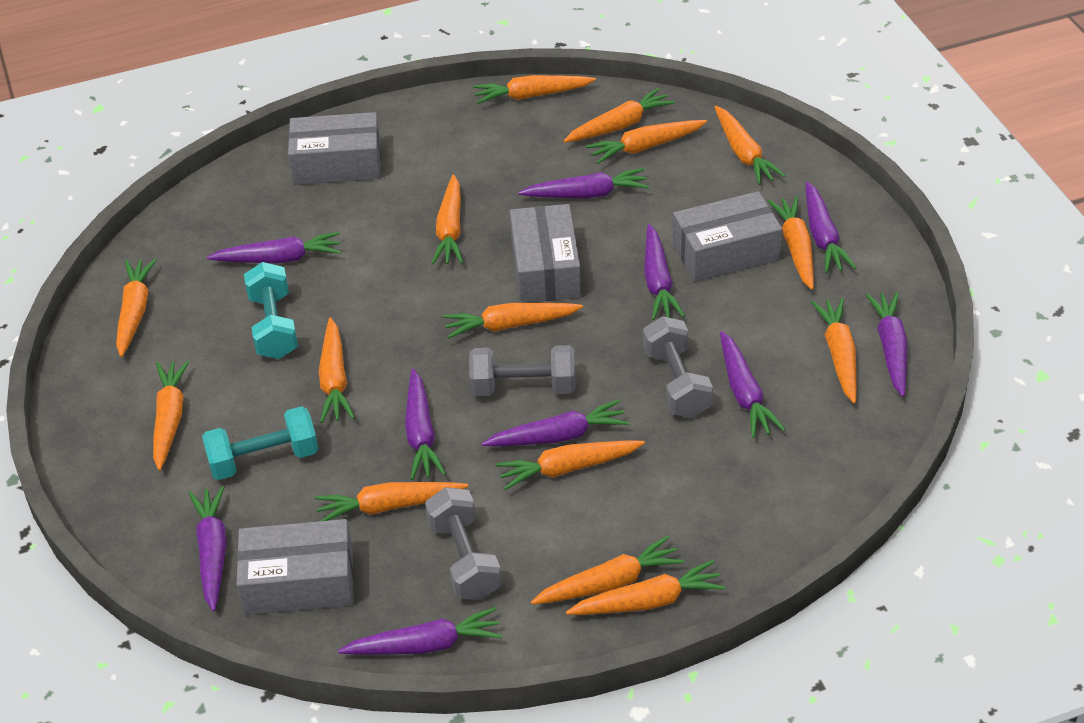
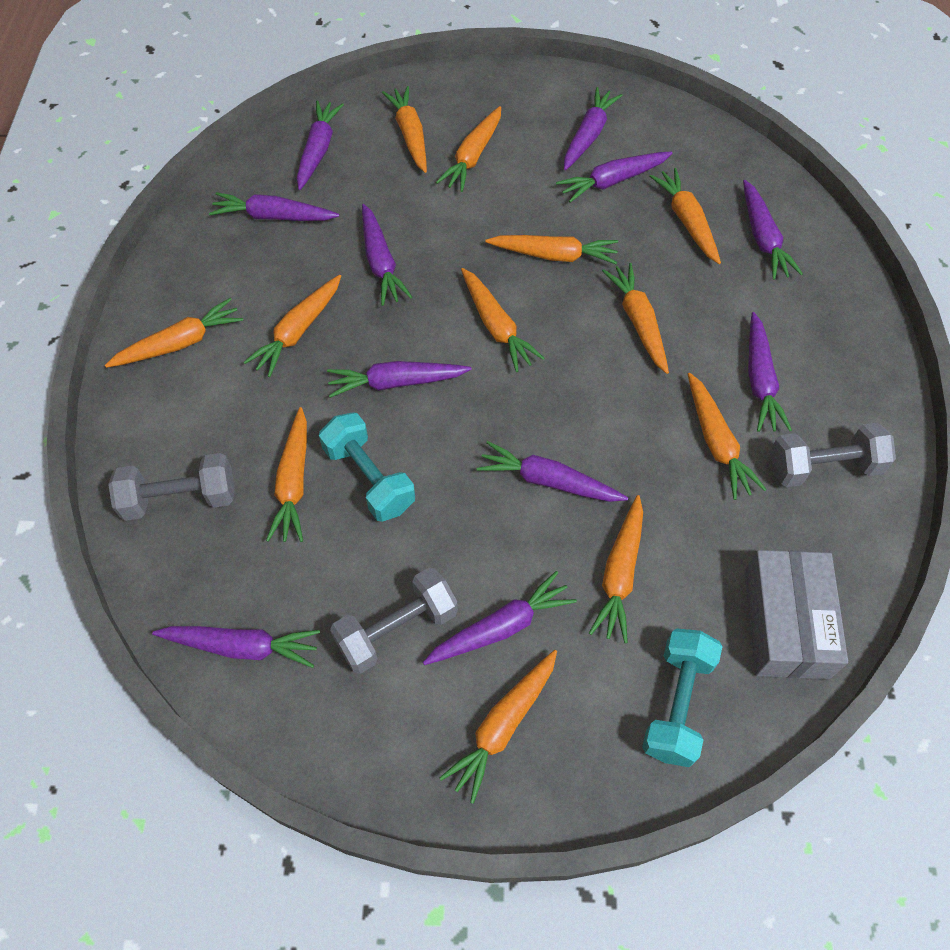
grey box: 4 -> 1
orange carrot: 15 -> 12
purple carrot: 10 -> 11

